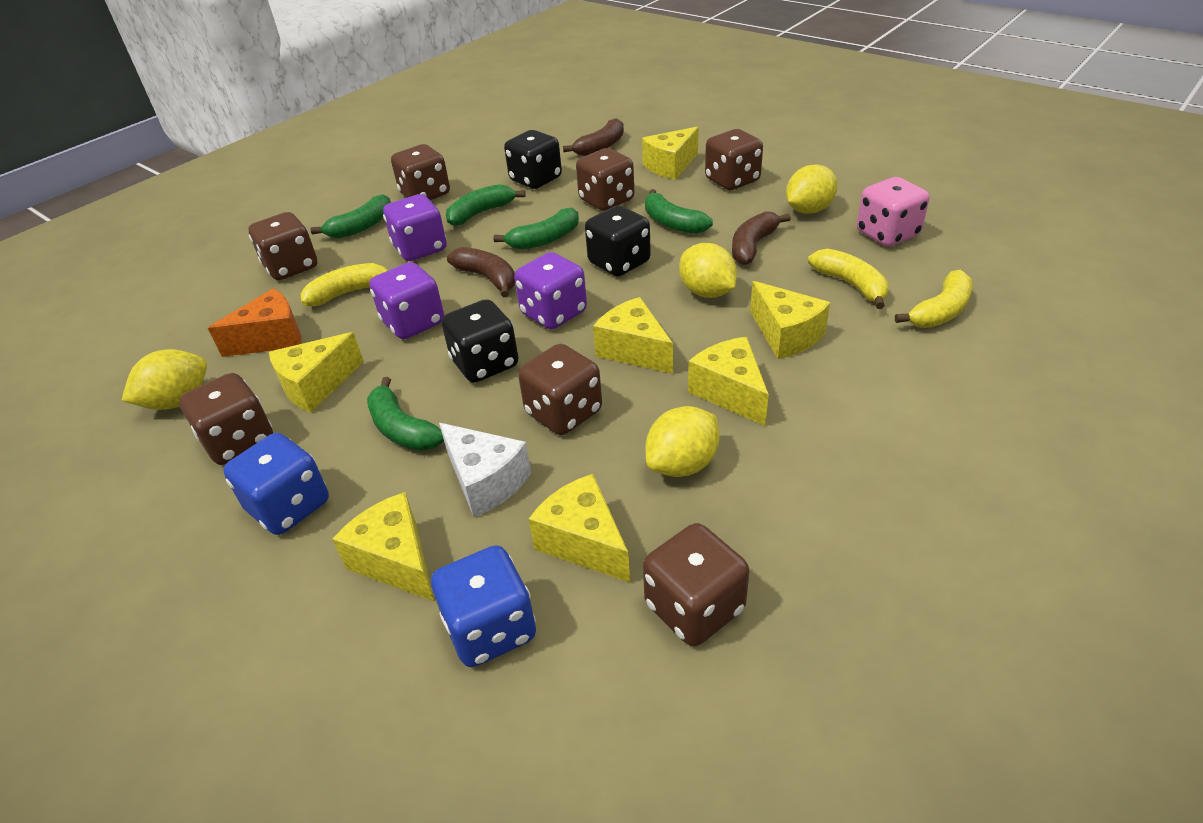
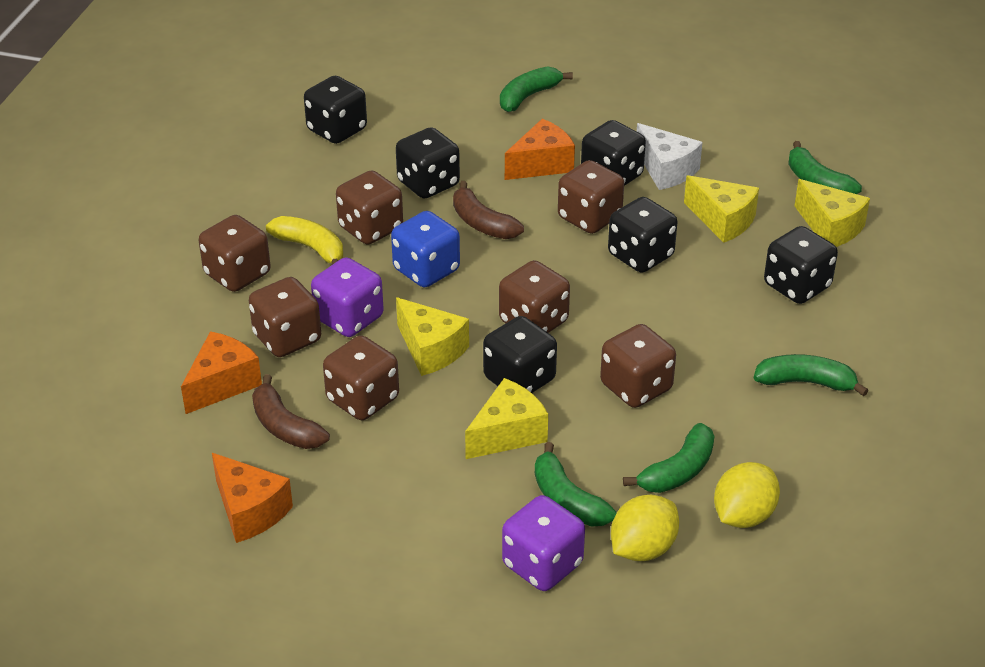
black dice: 3 -> 6
blue dice: 2 -> 1
brown banana: 3 -> 2
orange cheese: 1 -> 3
pink dice: 1 -> 0
purple dice: 3 -> 2
yellow banana: 3 -> 1
yellow cheese: 7 -> 4
yellow lemon: 4 -> 2

